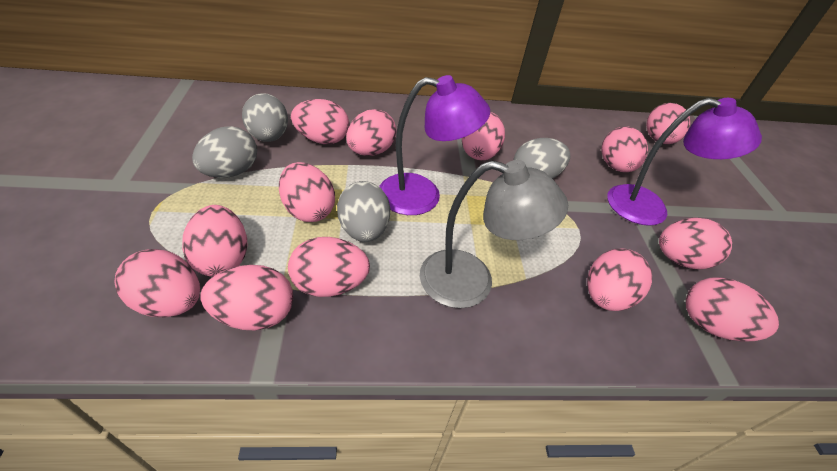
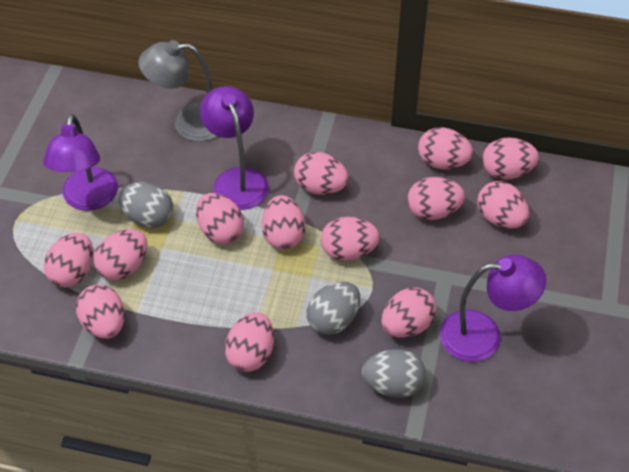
grey egg: 4 -> 3
purple lamp: 2 -> 3

